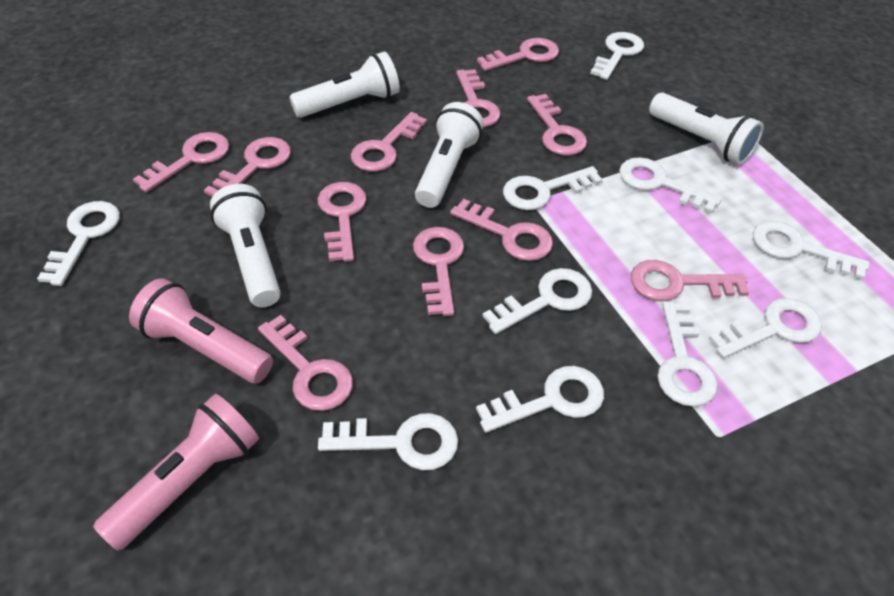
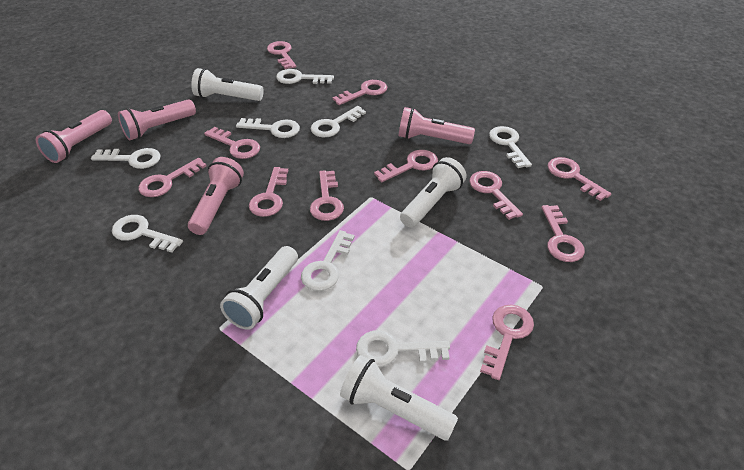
pink flashlight: 2 -> 4
white key: 10 -> 8

